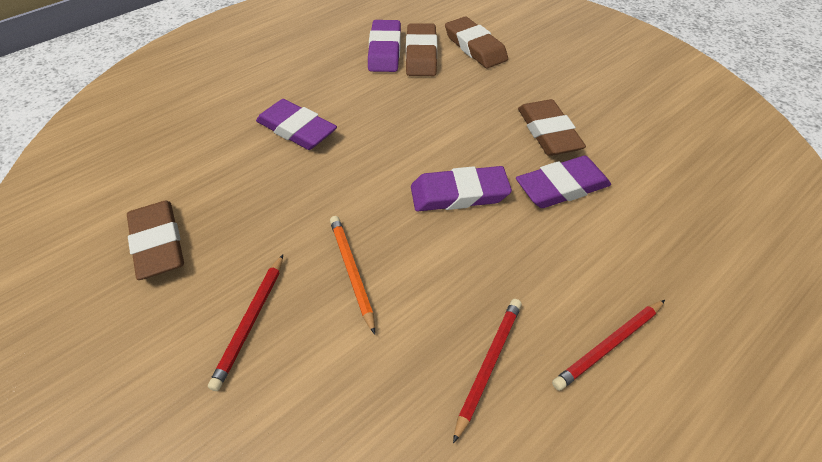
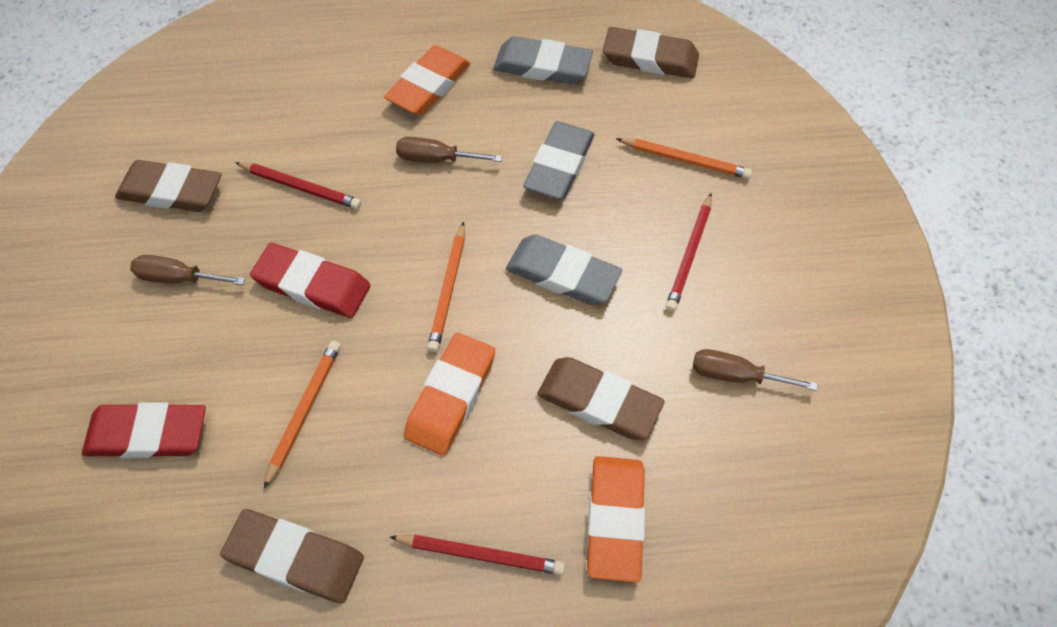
brown screwdriver: 0 -> 3
grey eraser: 0 -> 3
orange eraser: 0 -> 3
orange pencil: 1 -> 3
purple eraser: 4 -> 0
red eraser: 0 -> 2

